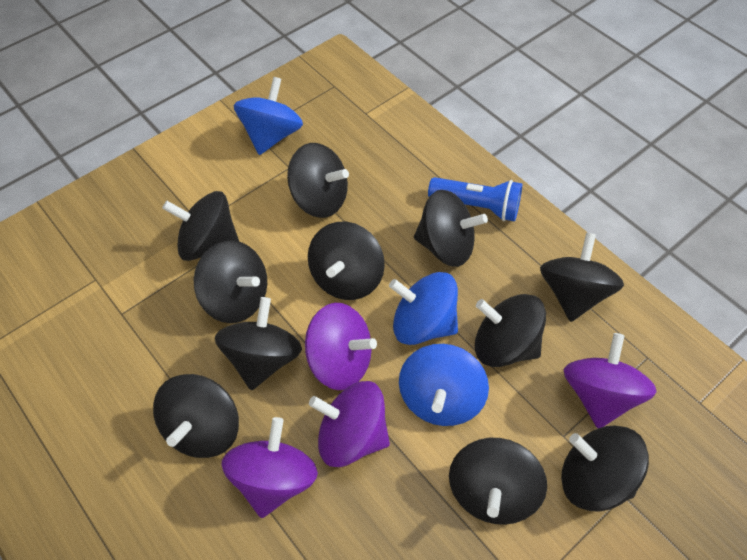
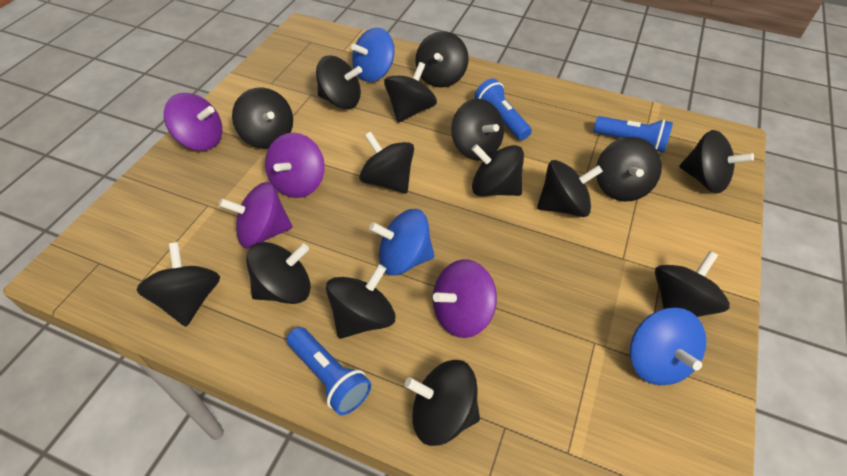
black spinning top: 11 -> 15
blue flashlight: 1 -> 3

